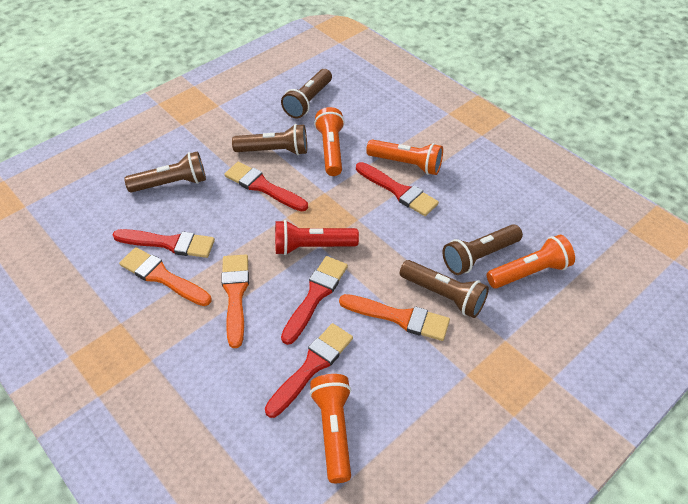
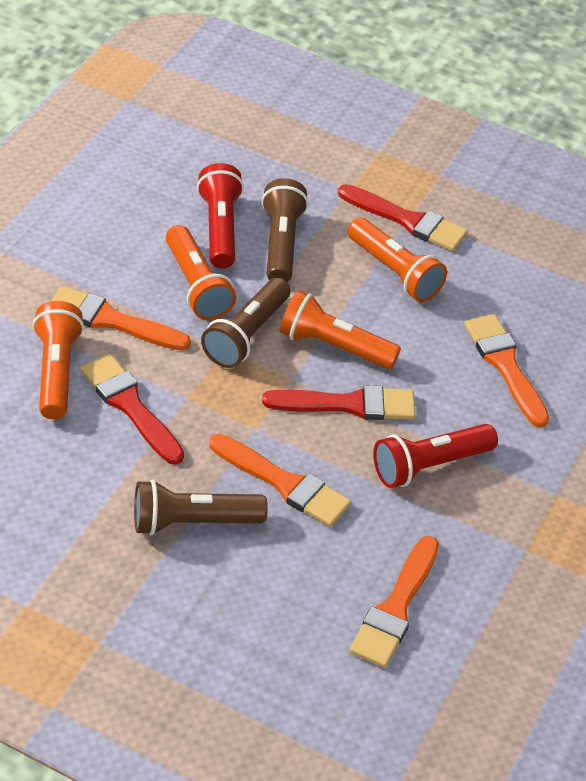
brown flashlight: 5 -> 3
orange brush: 3 -> 4
red brush: 5 -> 3
red flashlight: 1 -> 2

